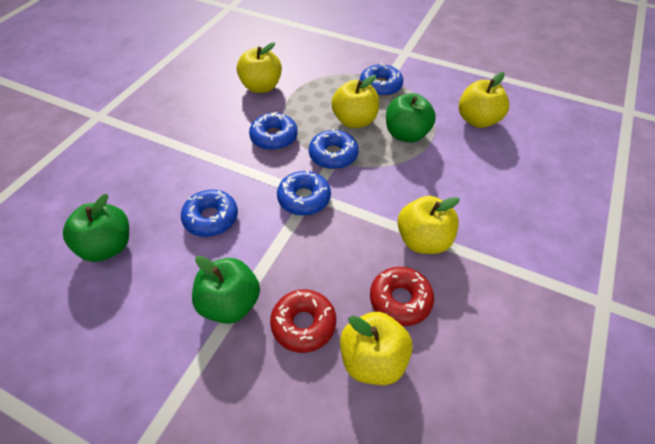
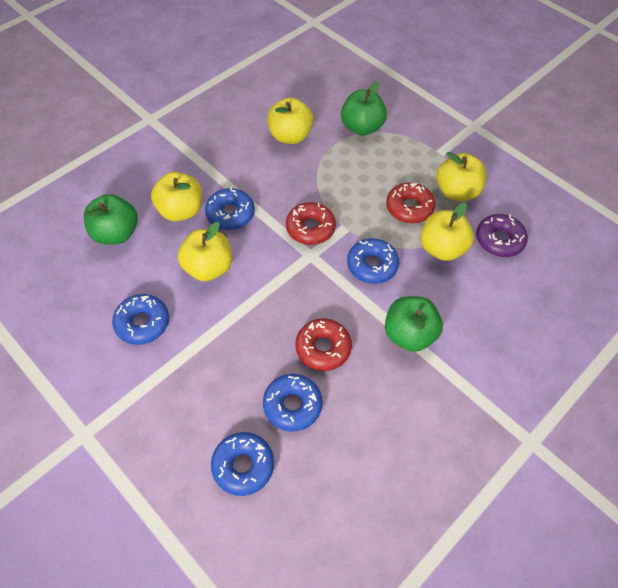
purple donut: 0 -> 1
red donut: 2 -> 3

